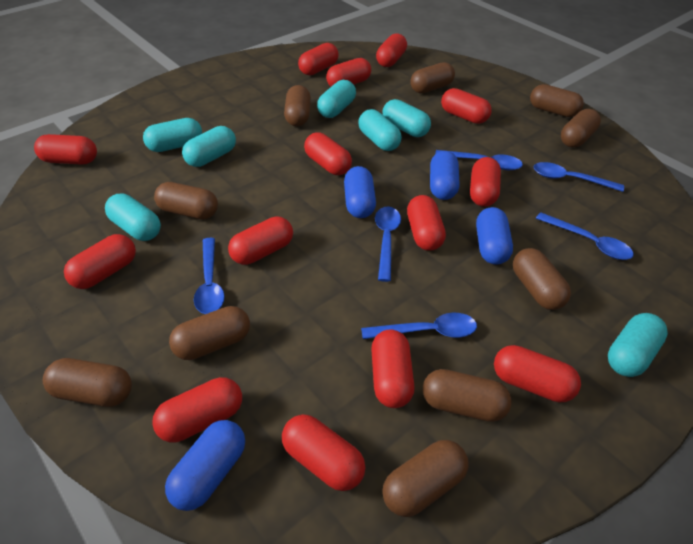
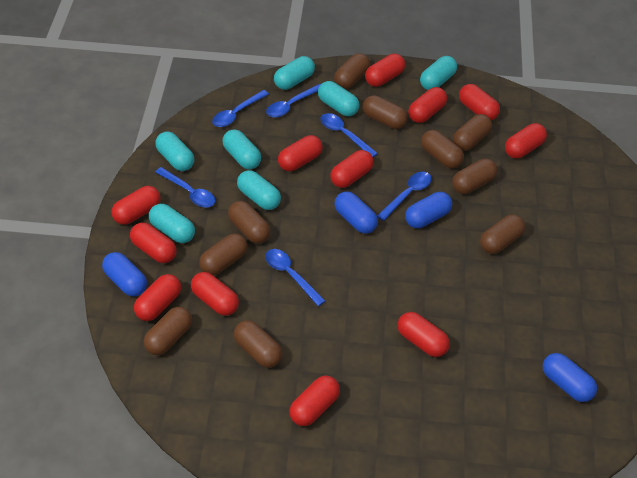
red capsule: 14 -> 12

